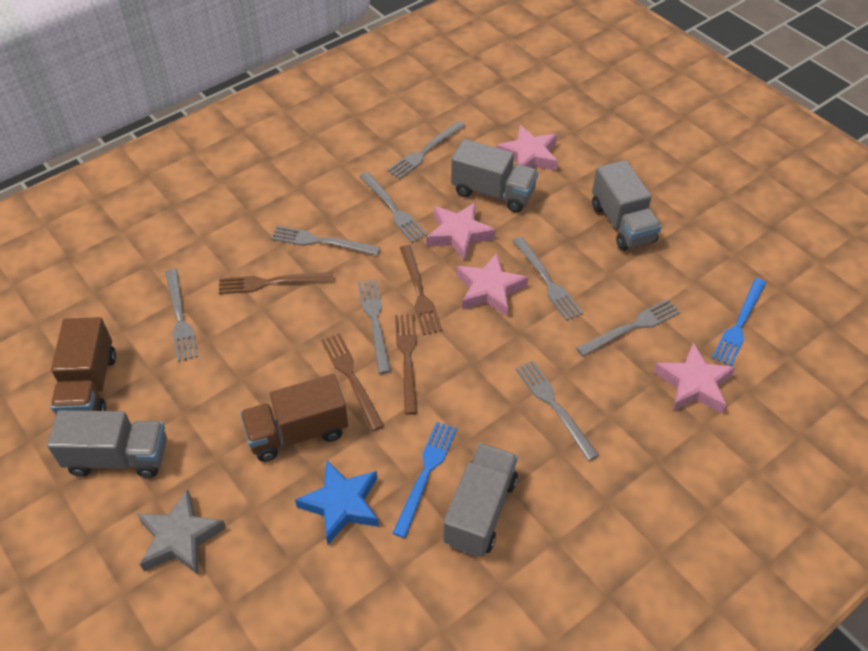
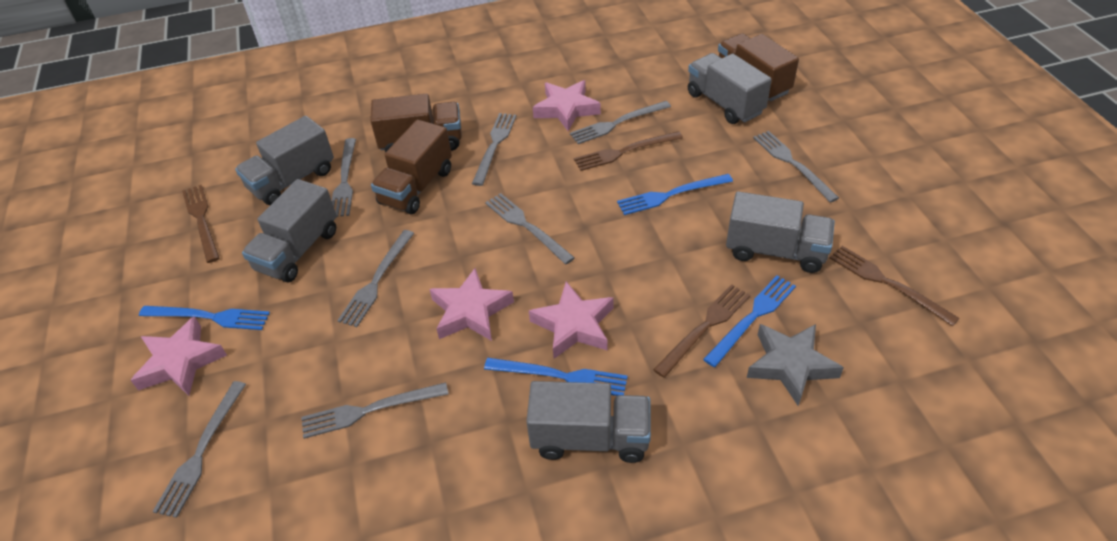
blue fork: 2 -> 4
blue star: 1 -> 0
brown truck: 2 -> 3
grey truck: 4 -> 5

